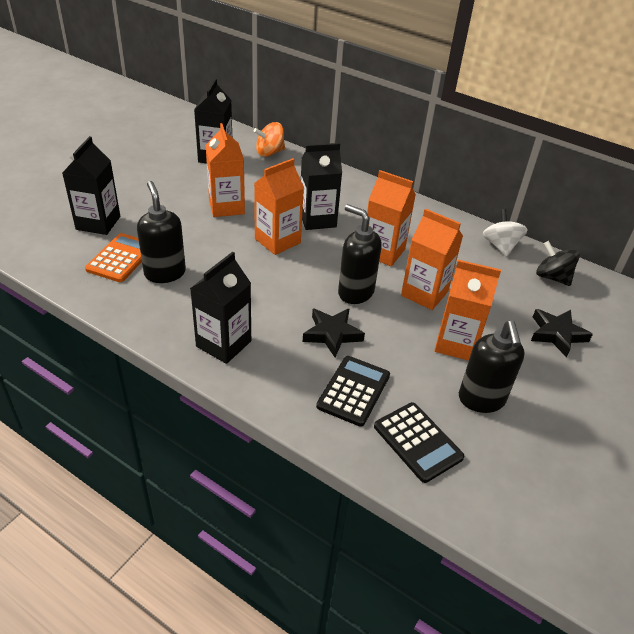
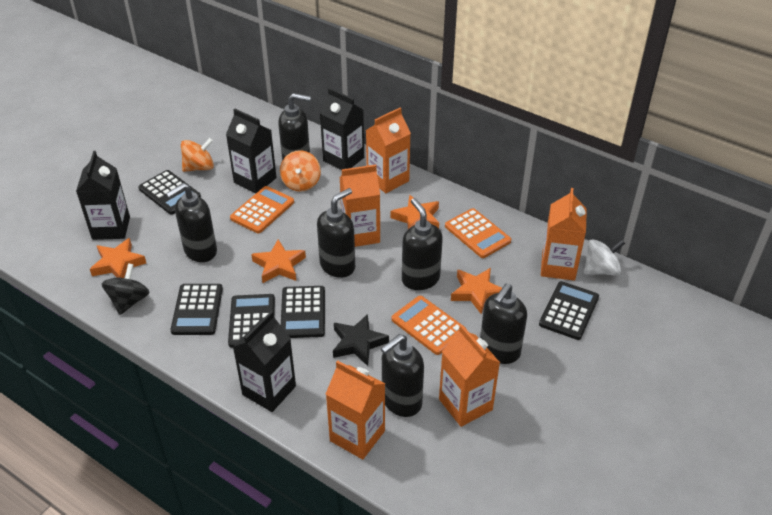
black calculator: 2 -> 5
black soap dispenser: 3 -> 6
black star: 2 -> 1
orange calculator: 1 -> 3
orange spinning top: 1 -> 2
orange star: 0 -> 4

